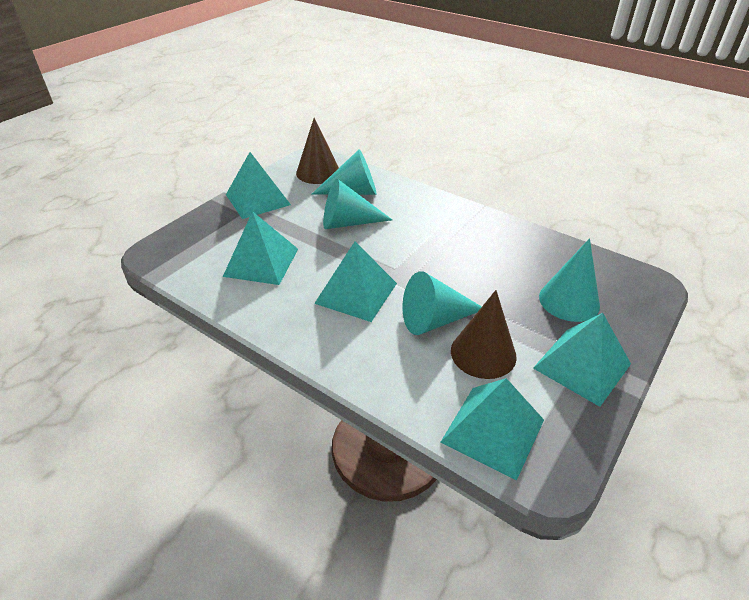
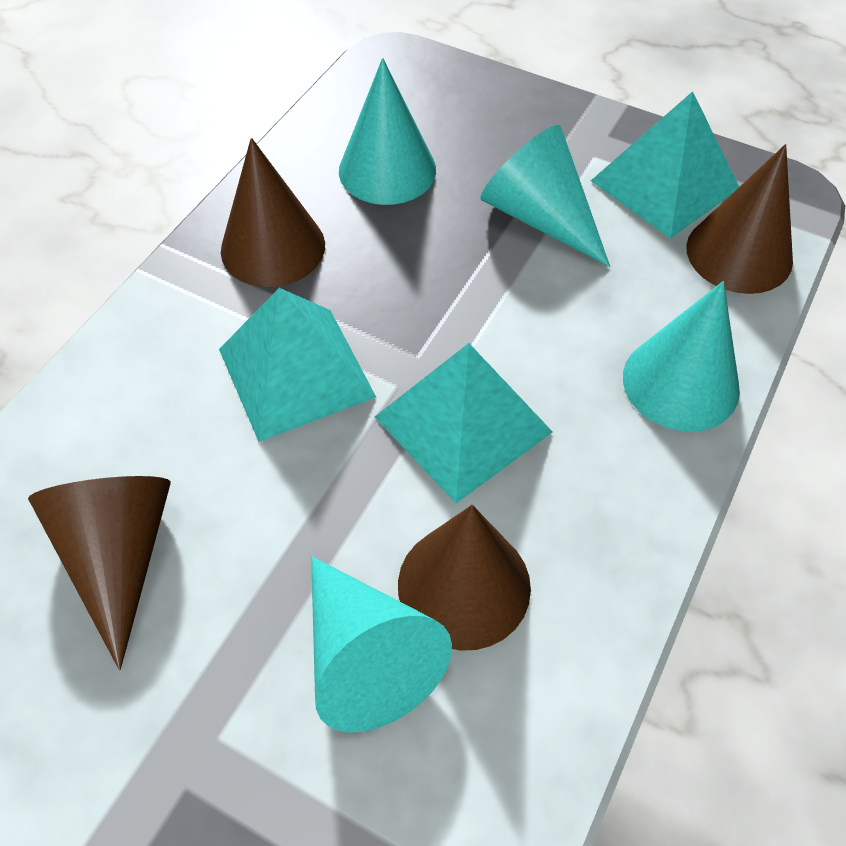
brown cone: 2 -> 4
turquoise pyramid: 5 -> 3

